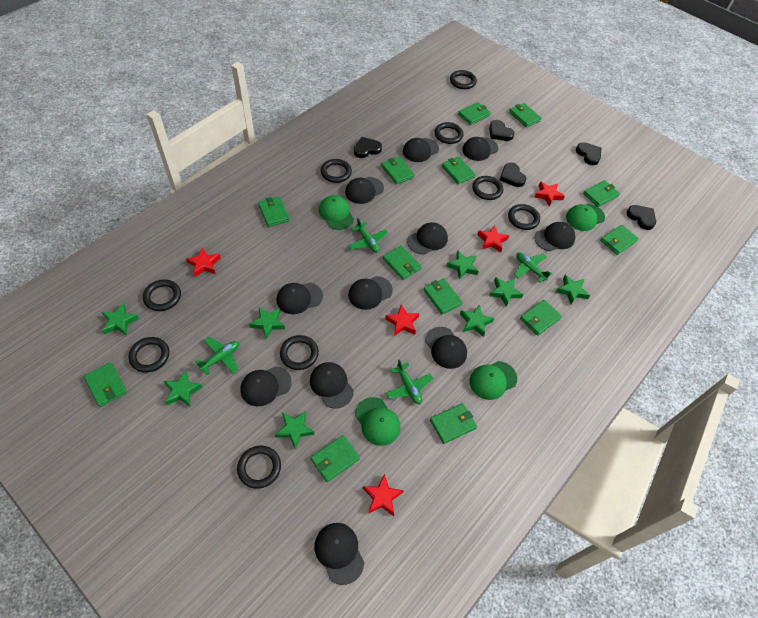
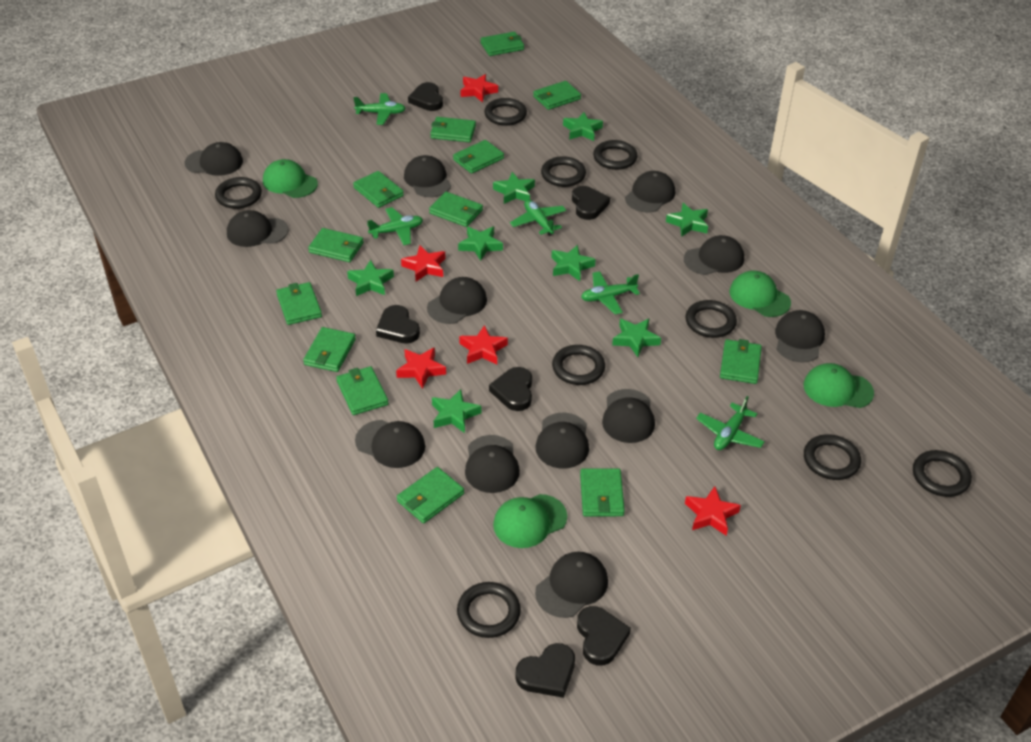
black cap: 11 -> 12
black heart: 5 -> 6
green plane: 4 -> 5

